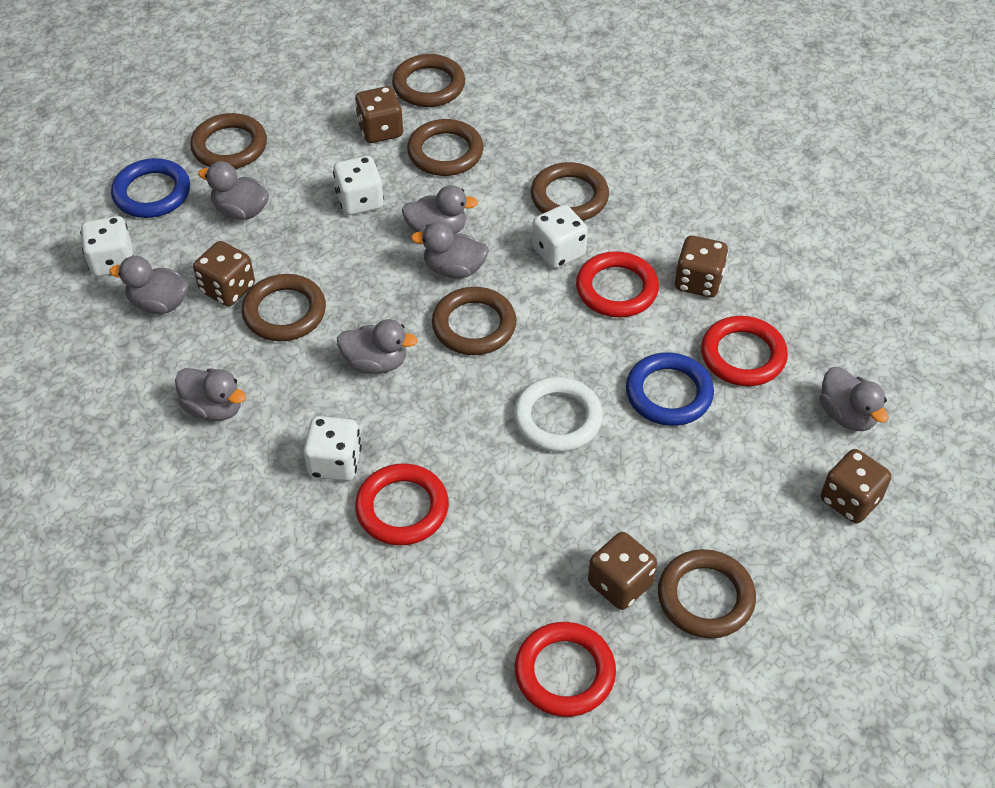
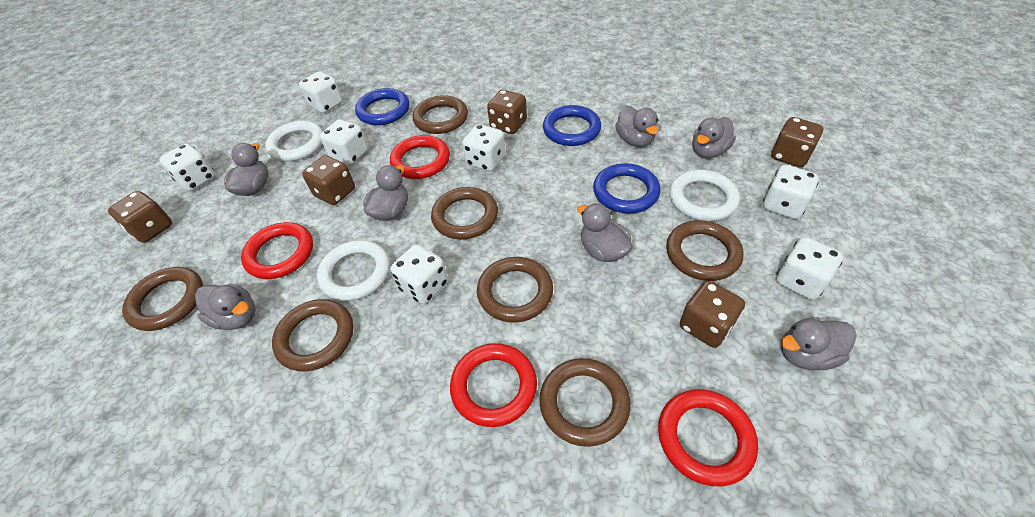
blue ring: 2 -> 3
white dice: 4 -> 7
white ring: 1 -> 3

